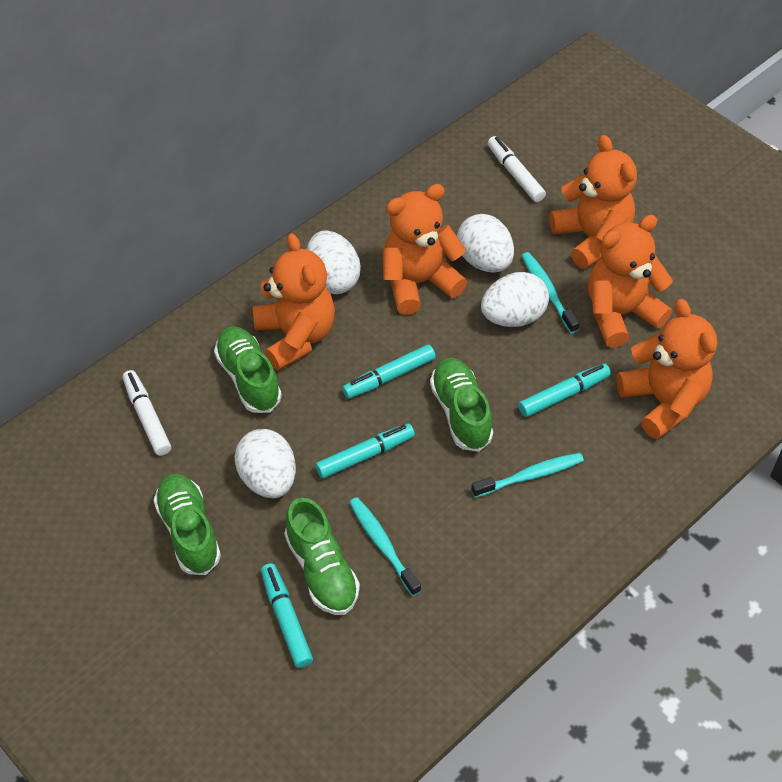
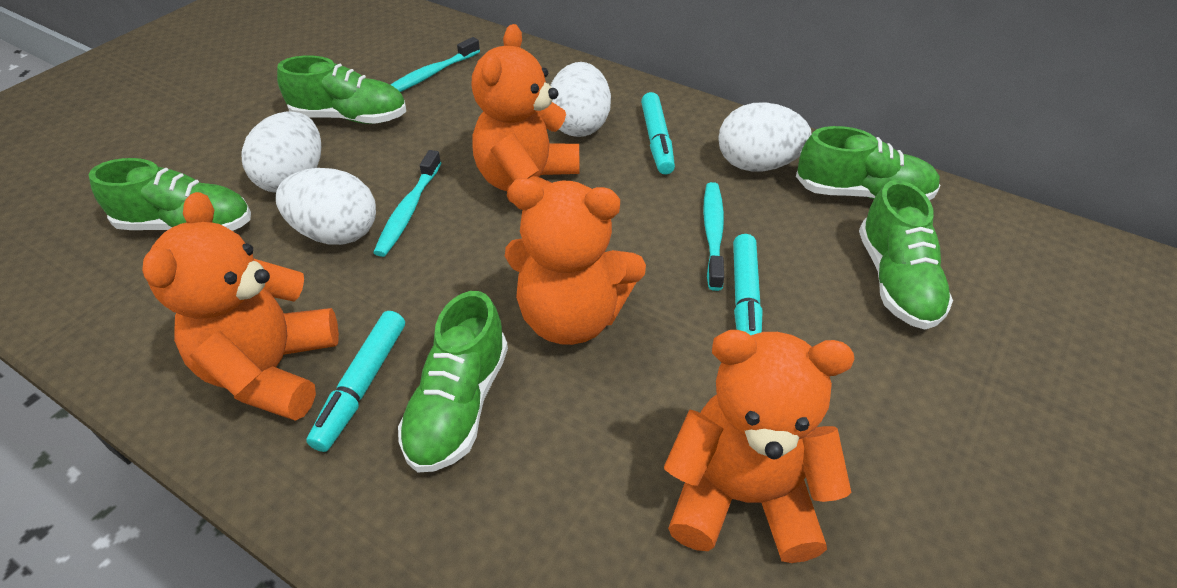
green shoe: 4 -> 5
orange teddy bear: 5 -> 4
turquoise marker: 4 -> 3
white marker: 2 -> 0

